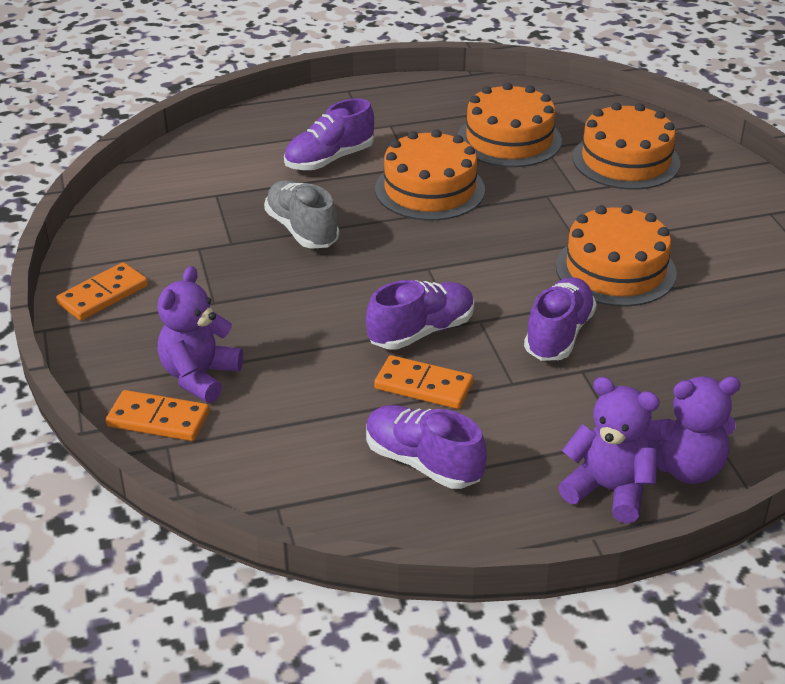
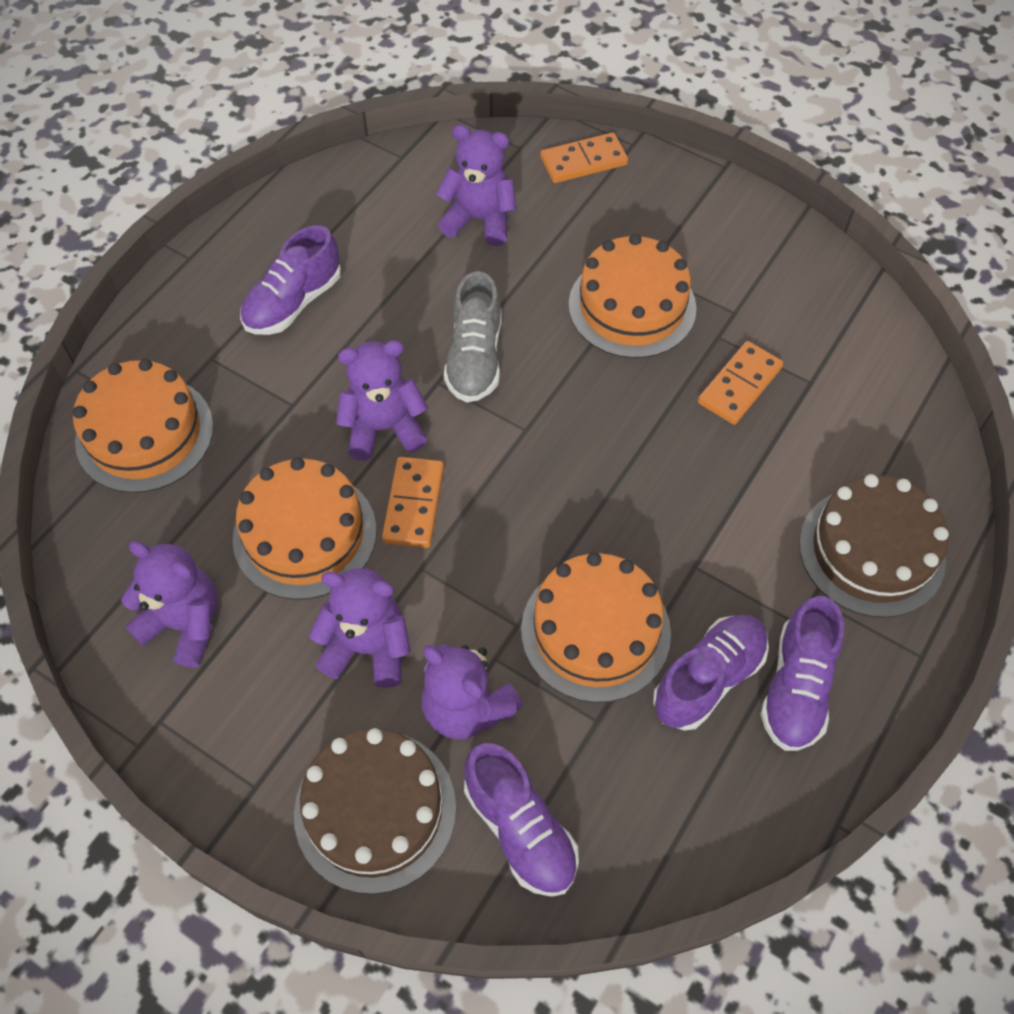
brown cake: 0 -> 2
purple teddy bear: 3 -> 5

